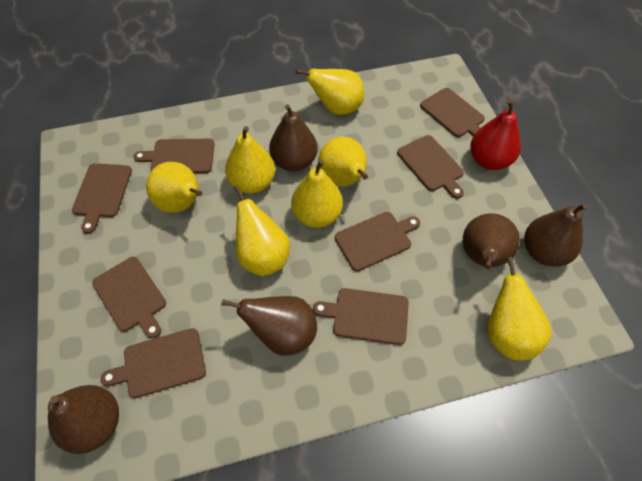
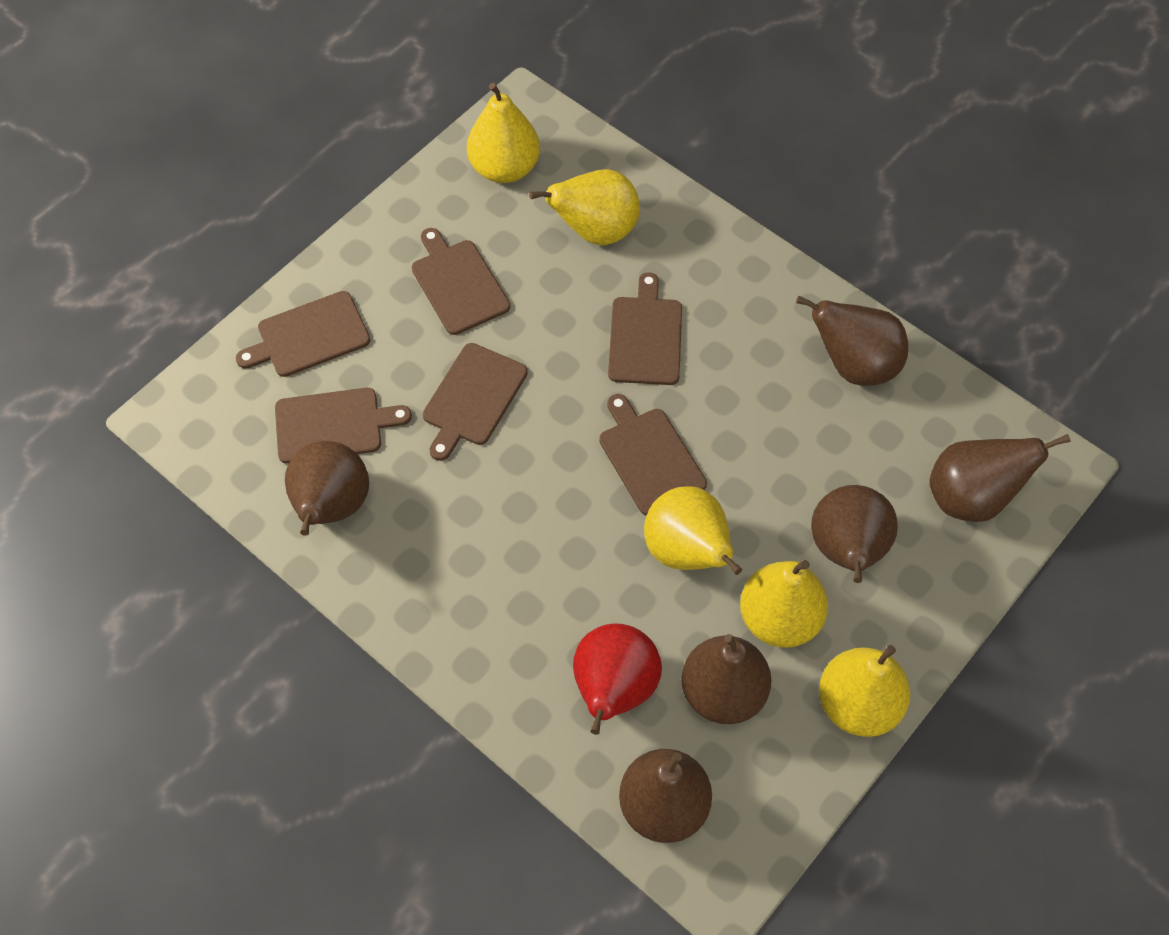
brown cutting board: 8 -> 6
brown pear: 5 -> 6
yellow pear: 7 -> 5

